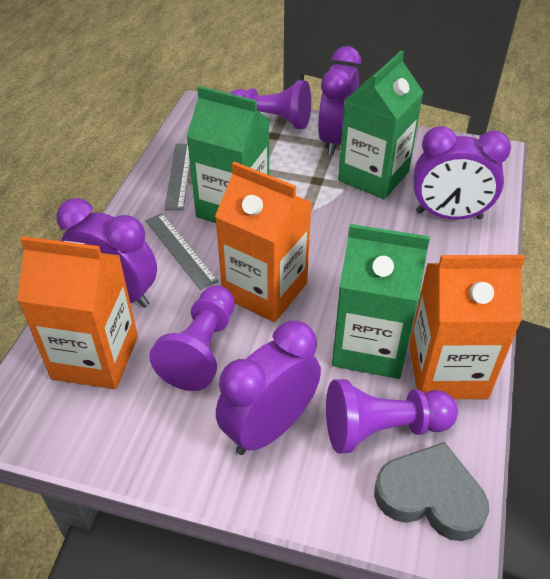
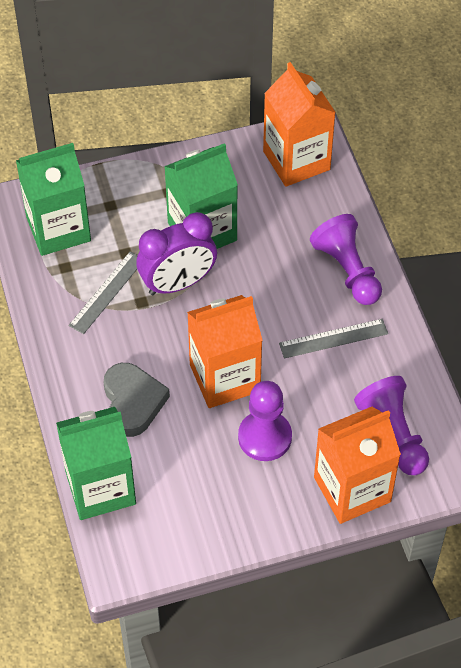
purple clock: 4 -> 1

